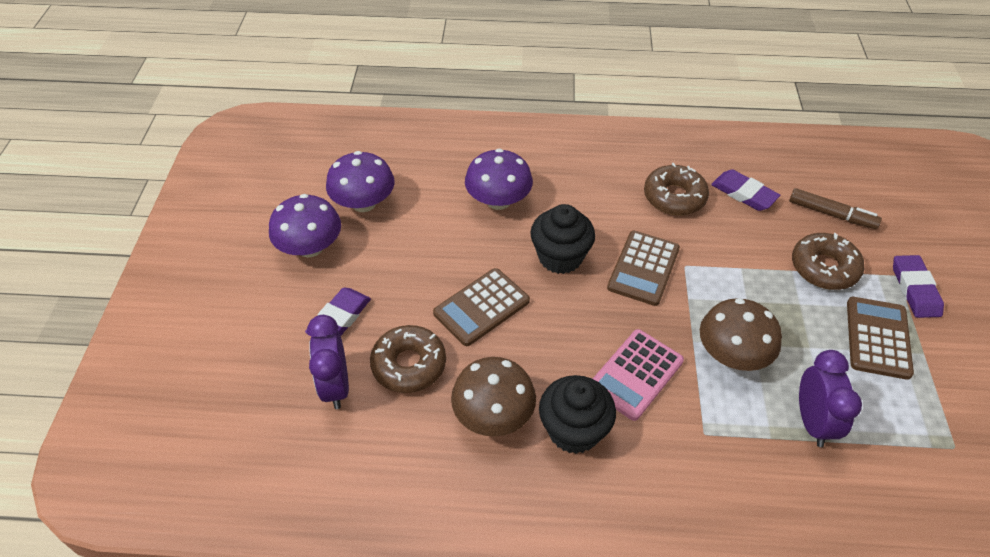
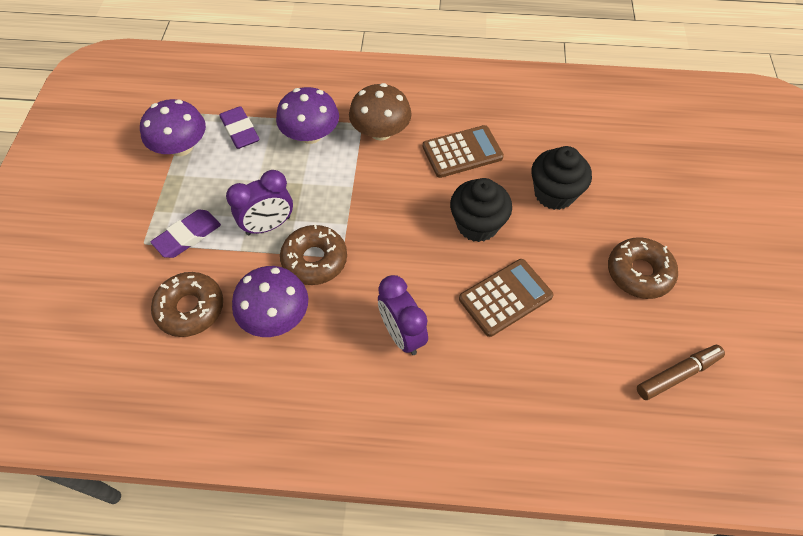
brown calculator: 3 -> 2
brown mushroom: 2 -> 1
pink calculator: 1 -> 0
purple eraser: 3 -> 2

